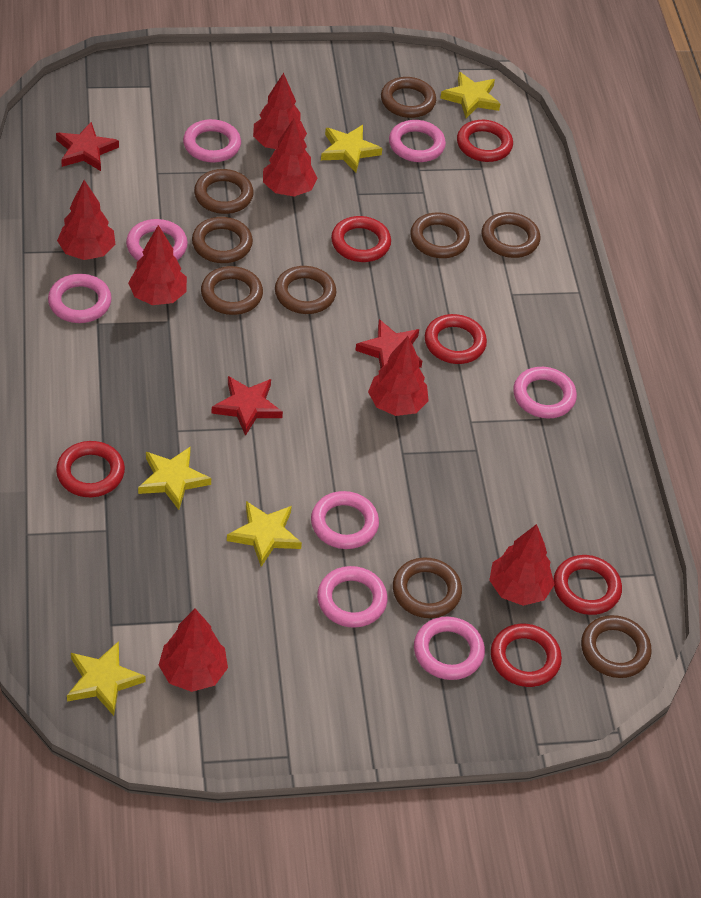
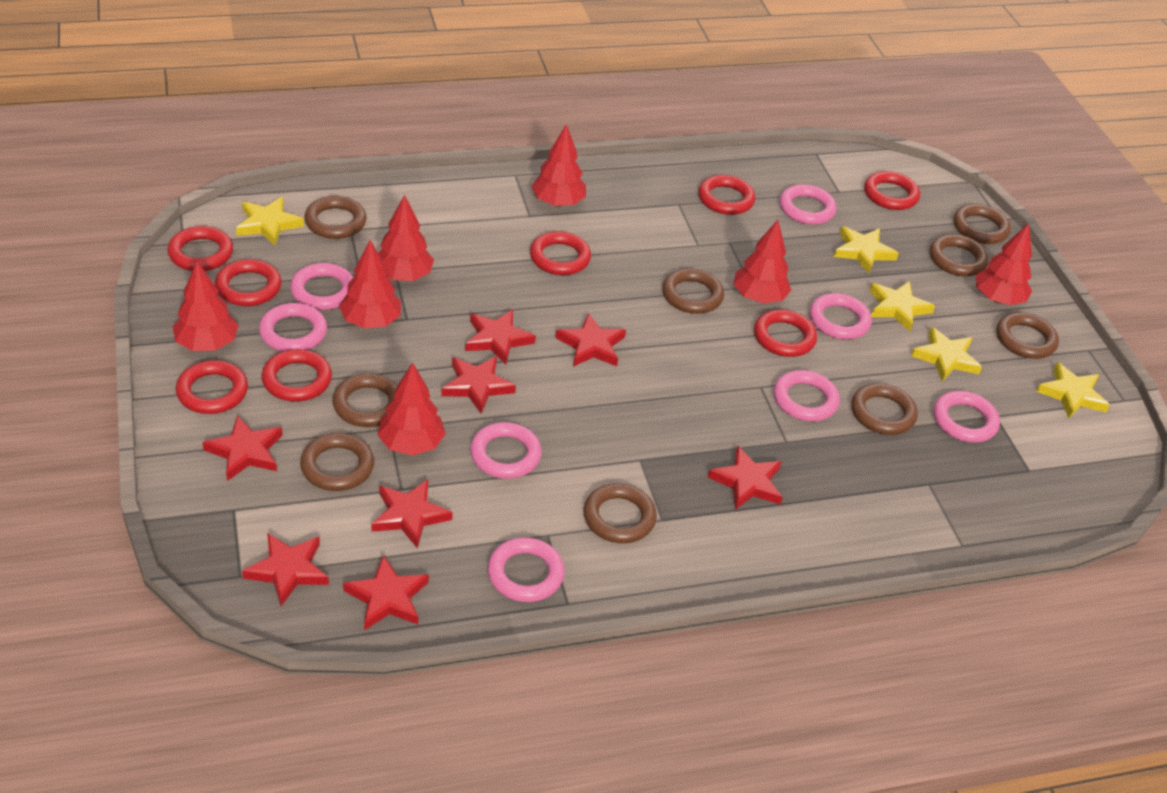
red ring: 6 -> 8
red star: 3 -> 8

